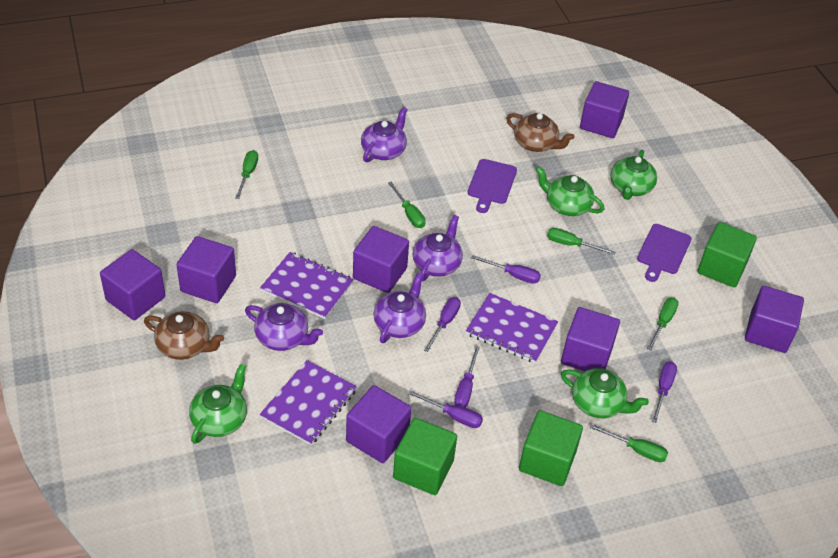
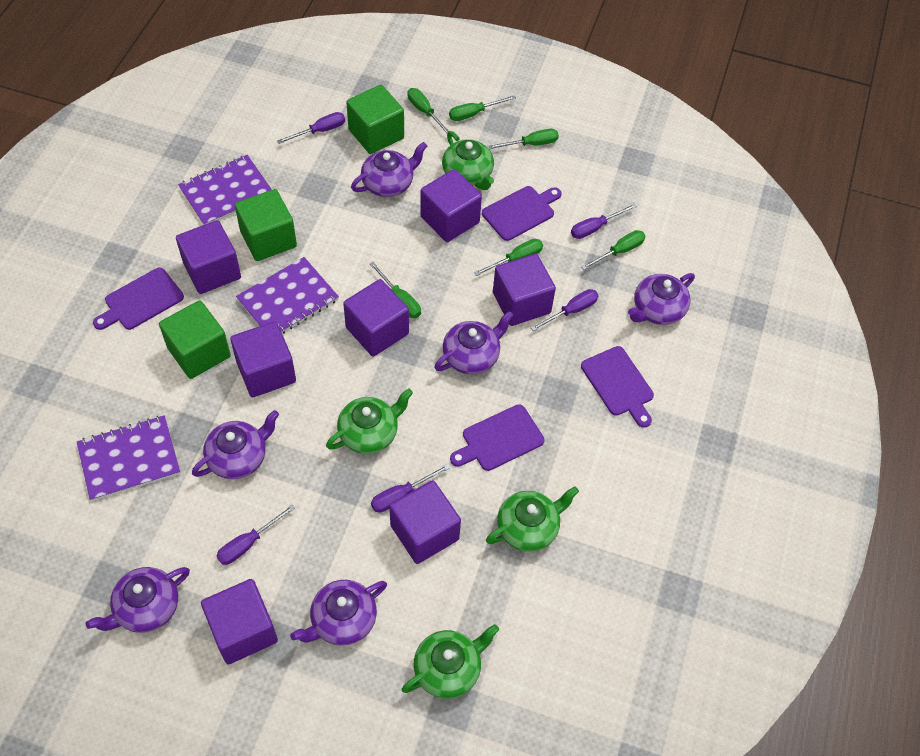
brown teapot: 2 -> 0
green screwdriver: 5 -> 6
purple cutting board: 2 -> 4
purple teapot: 4 -> 6

